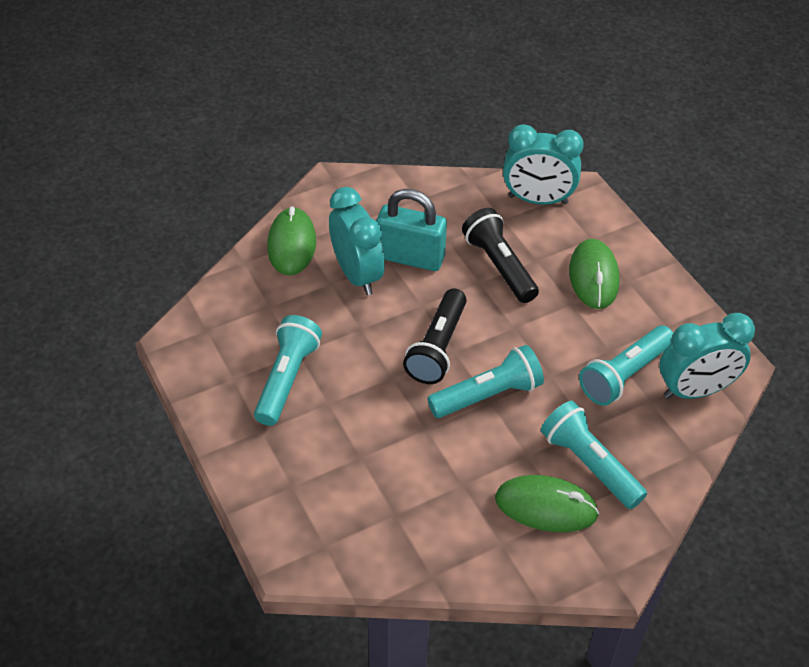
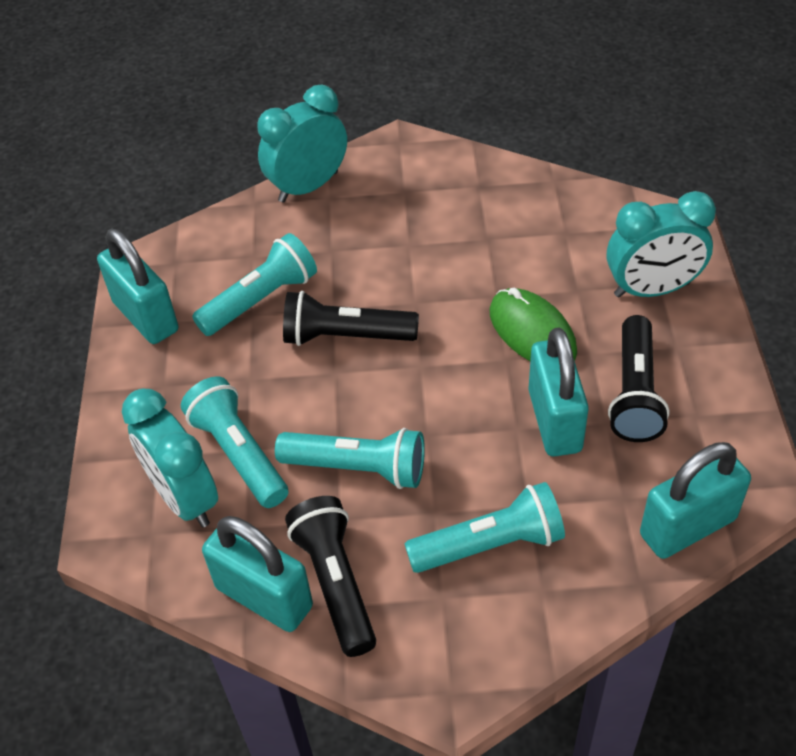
black flashlight: 2 -> 3
green mouse: 3 -> 1
turquoise padlock: 1 -> 4

